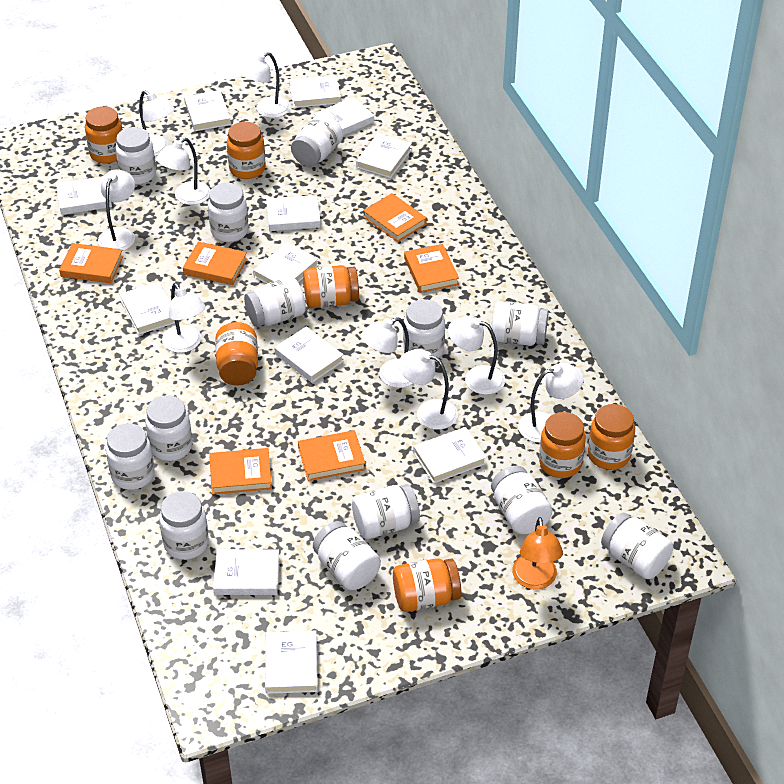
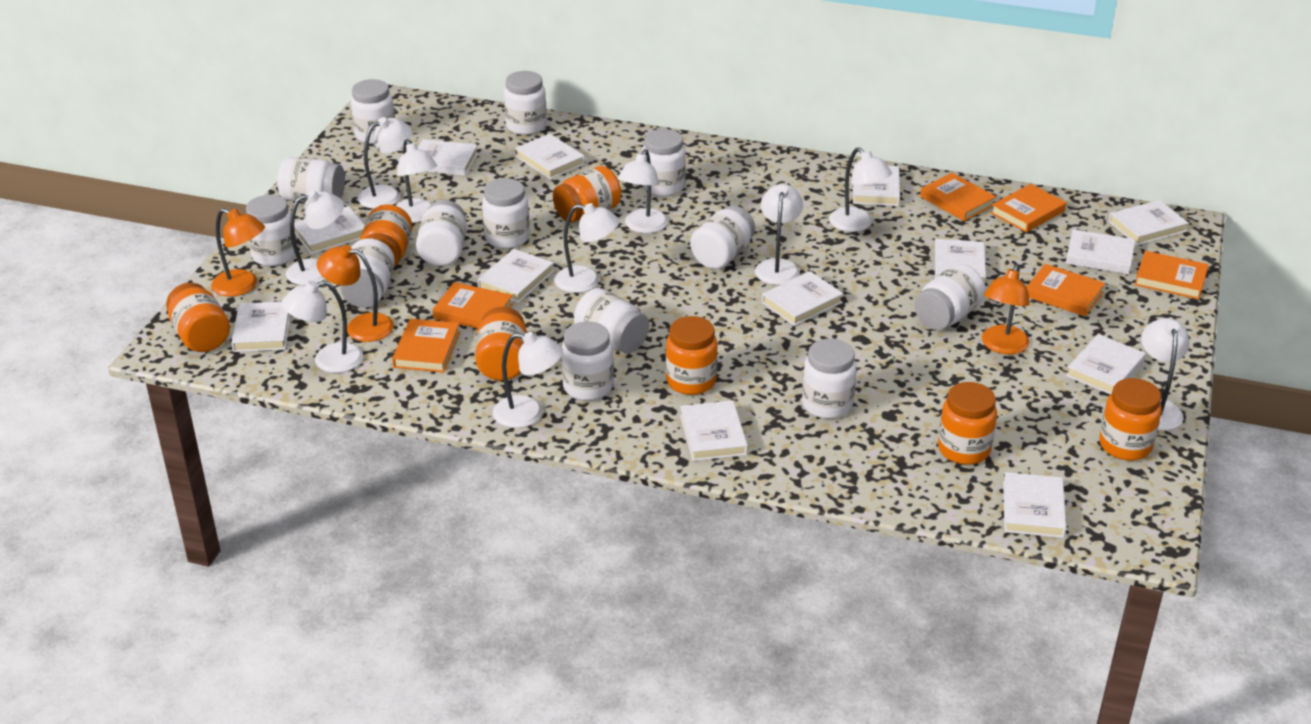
orange lamp: 1 -> 3
white book: 12 -> 13
white lamp: 9 -> 10

